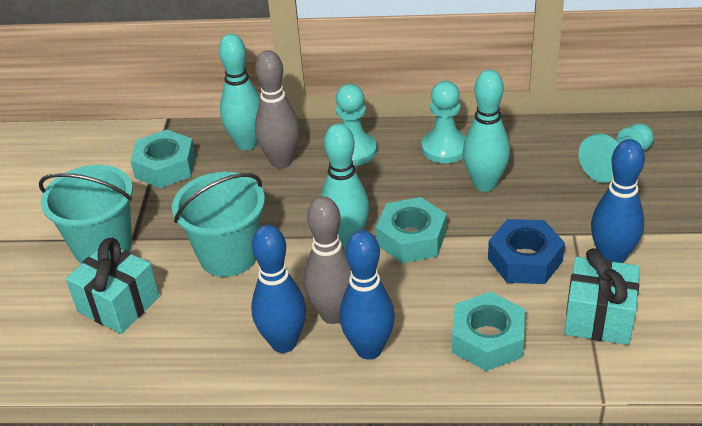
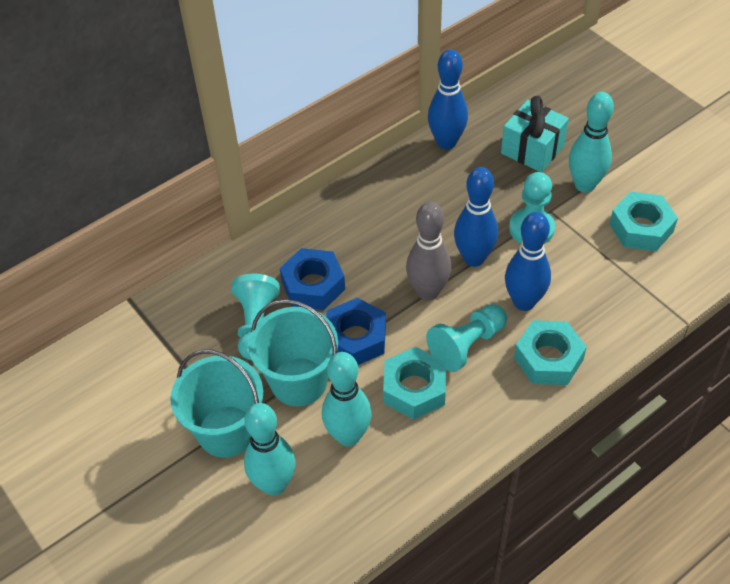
blue nut: 1 -> 2
grey bowling pin: 2 -> 1
turquoise gift: 2 -> 1

